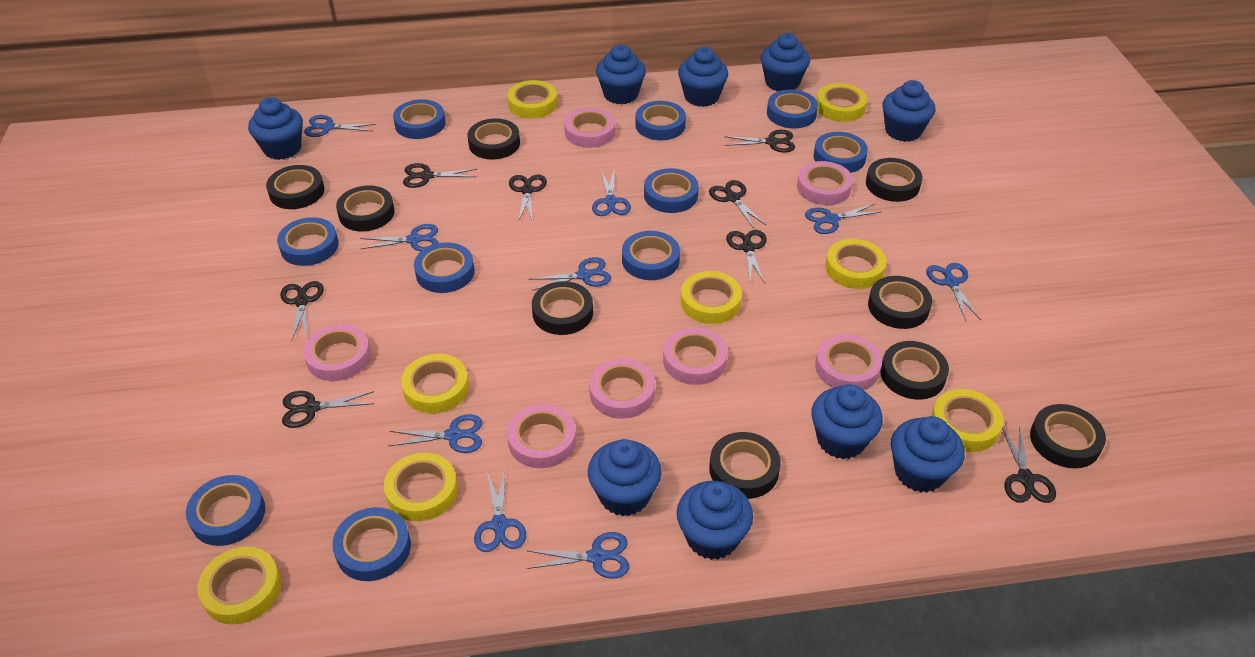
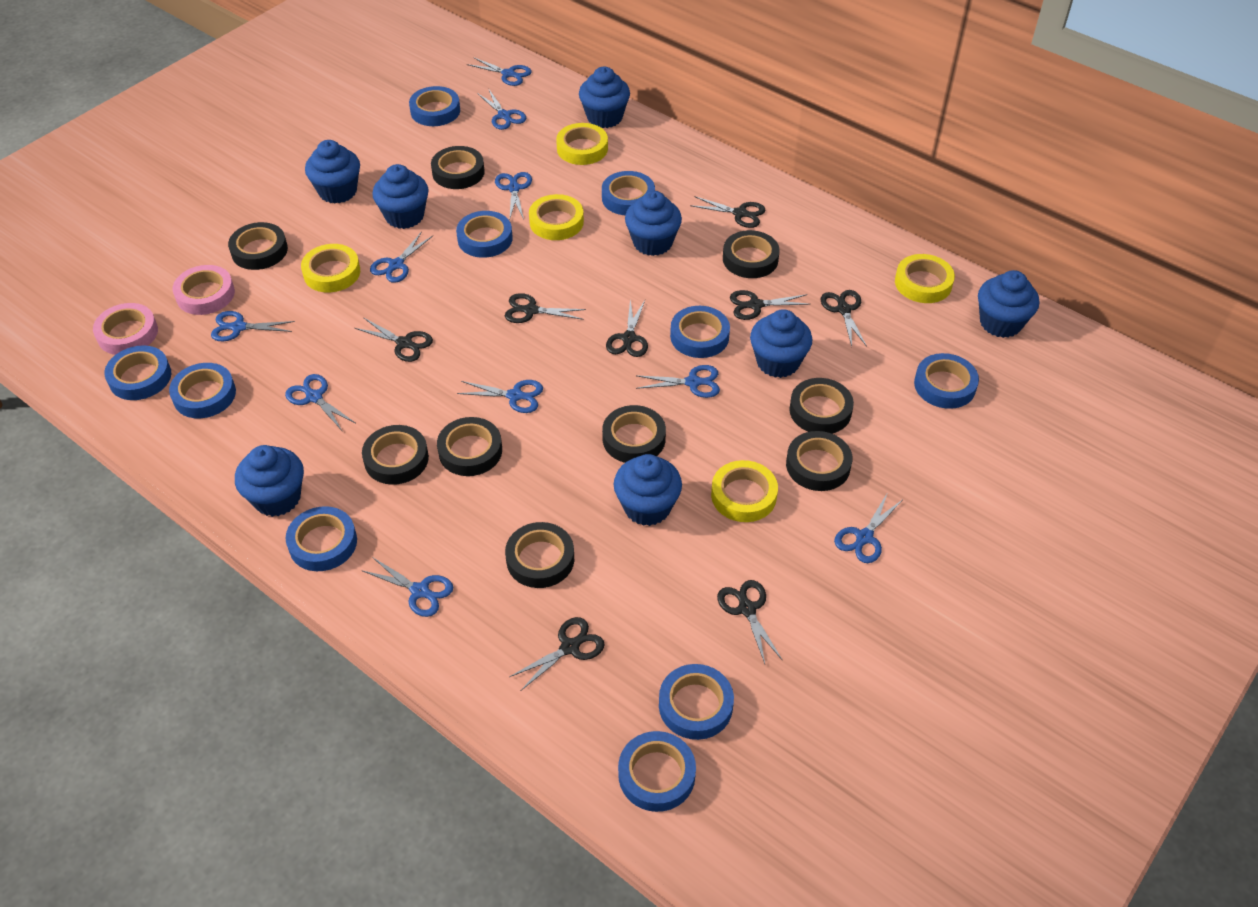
blue cupcake: 9 -> 8
blue scissors: 9 -> 10
pink tape: 7 -> 2
yellow tape: 8 -> 5

